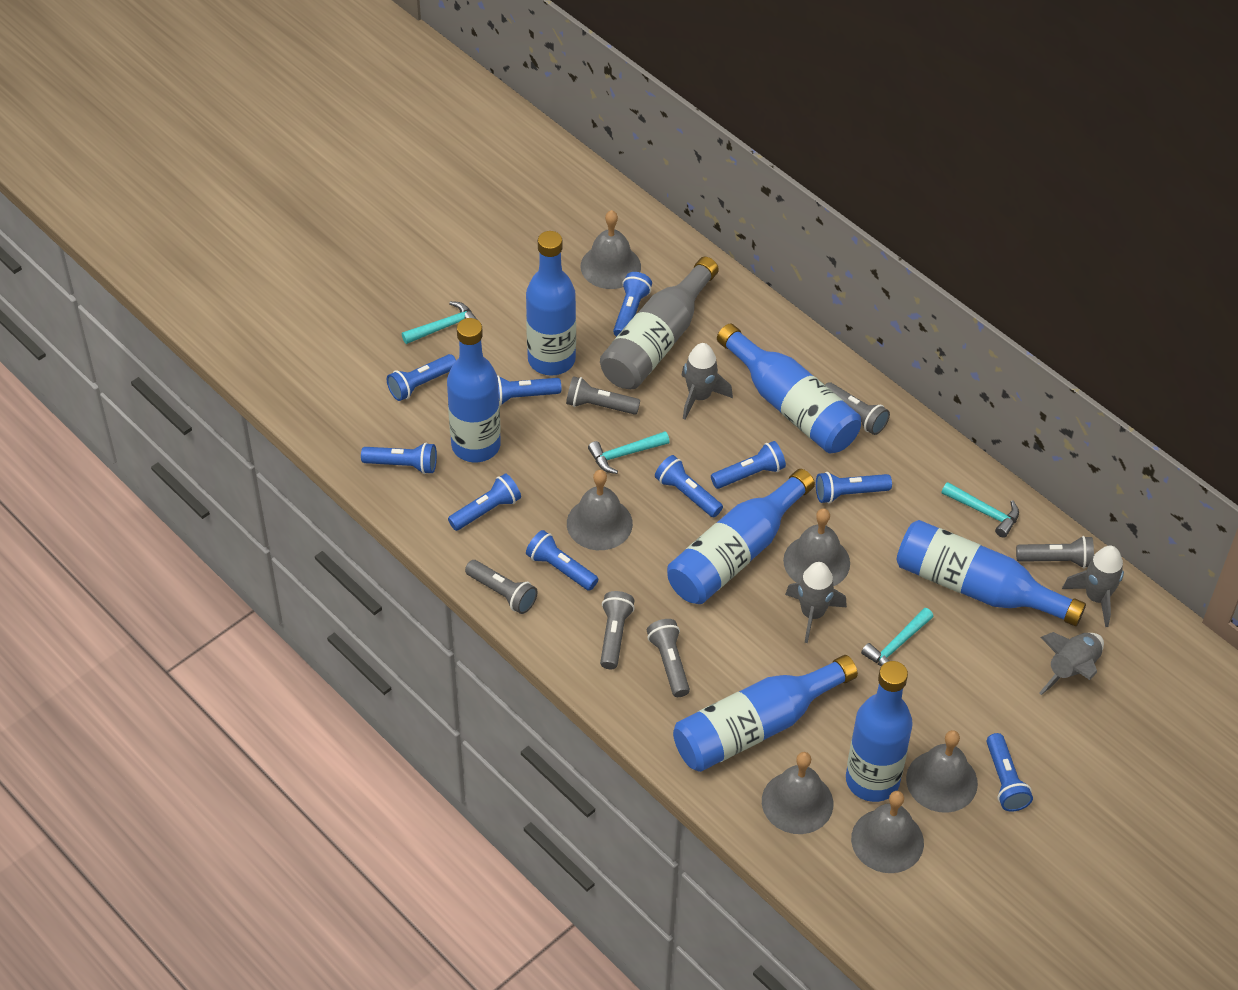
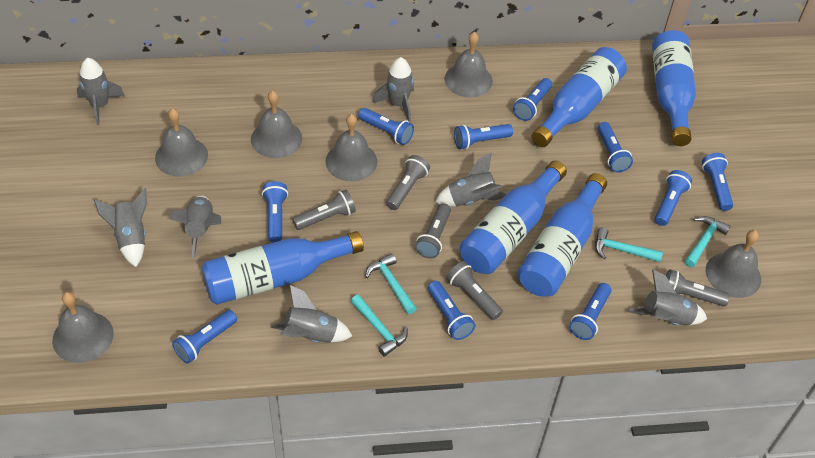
blue bottle: 7 -> 5
grey bottle: 1 -> 0
grey flashlight: 6 -> 5
grey rocket: 4 -> 7

